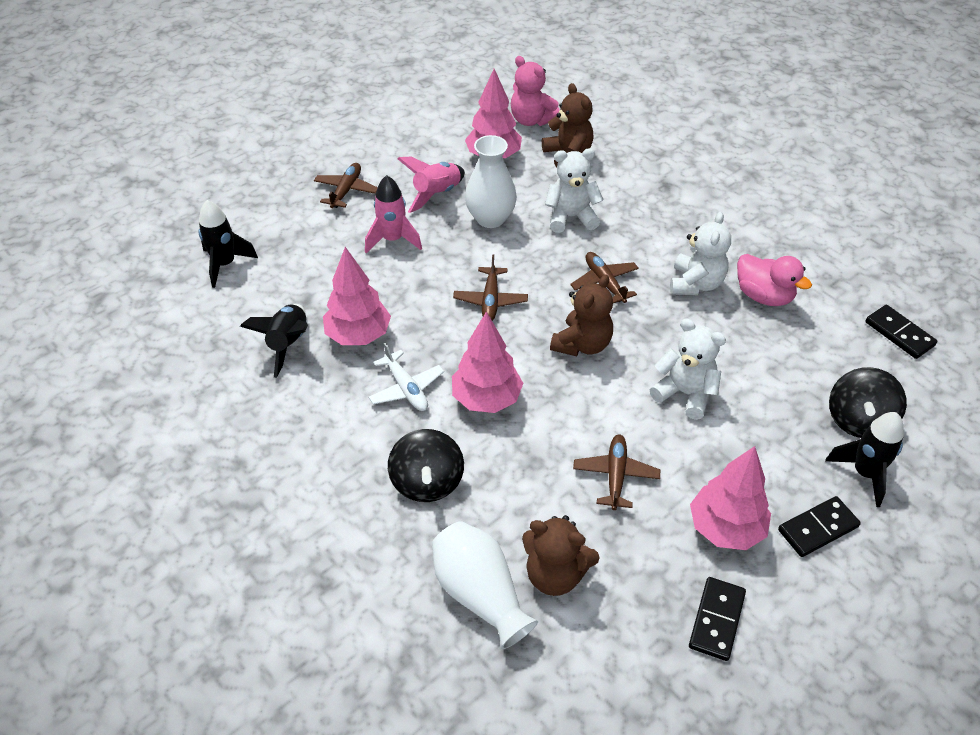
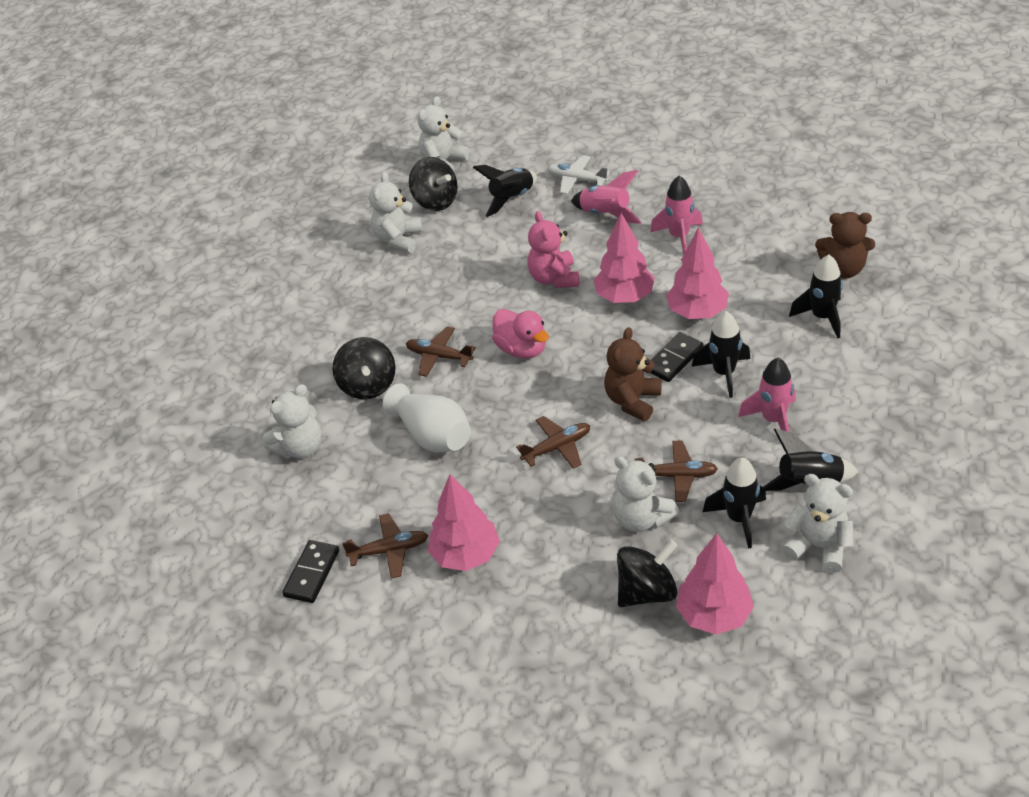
black domino: 3 -> 2
black rocket: 3 -> 5
black spinning top: 2 -> 3
brown teddy bear: 3 -> 2
pink rocket: 2 -> 3
white teddy bear: 3 -> 5
white vase: 2 -> 1

